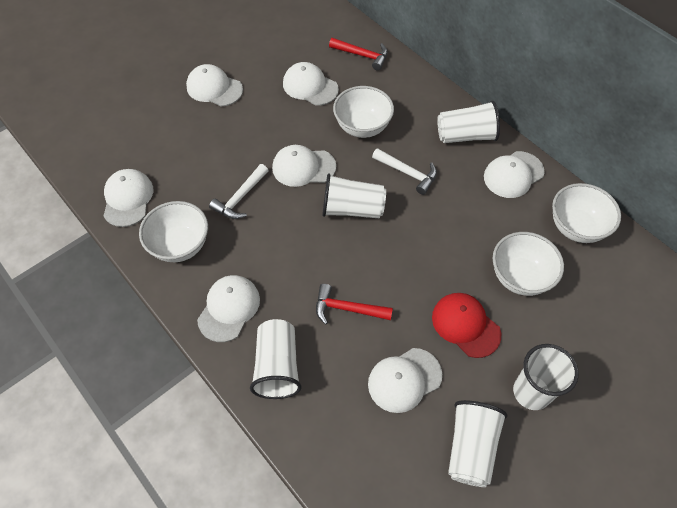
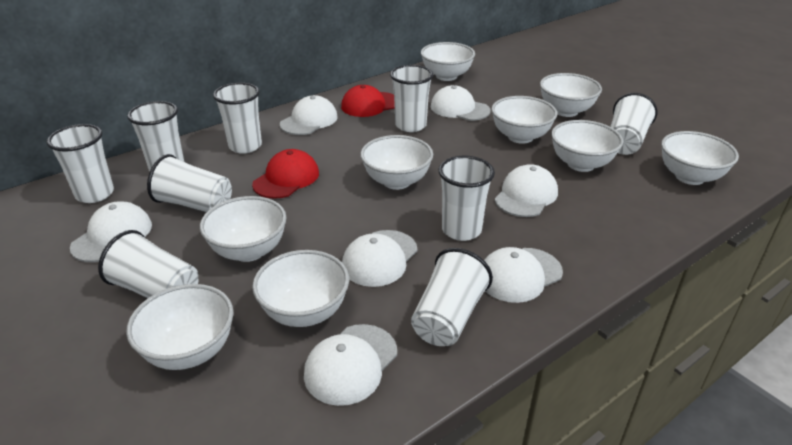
red cap: 1 -> 2
red hammer: 2 -> 0
white bowl: 4 -> 9
white cup: 5 -> 9
white hammer: 2 -> 0

